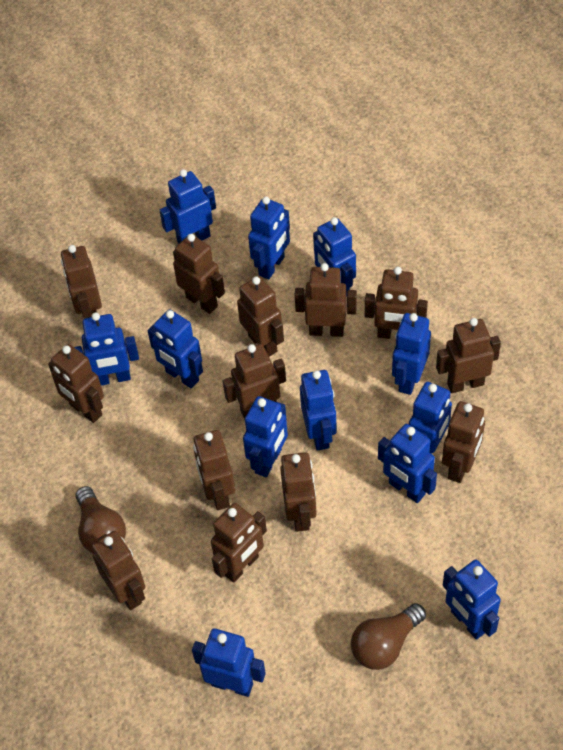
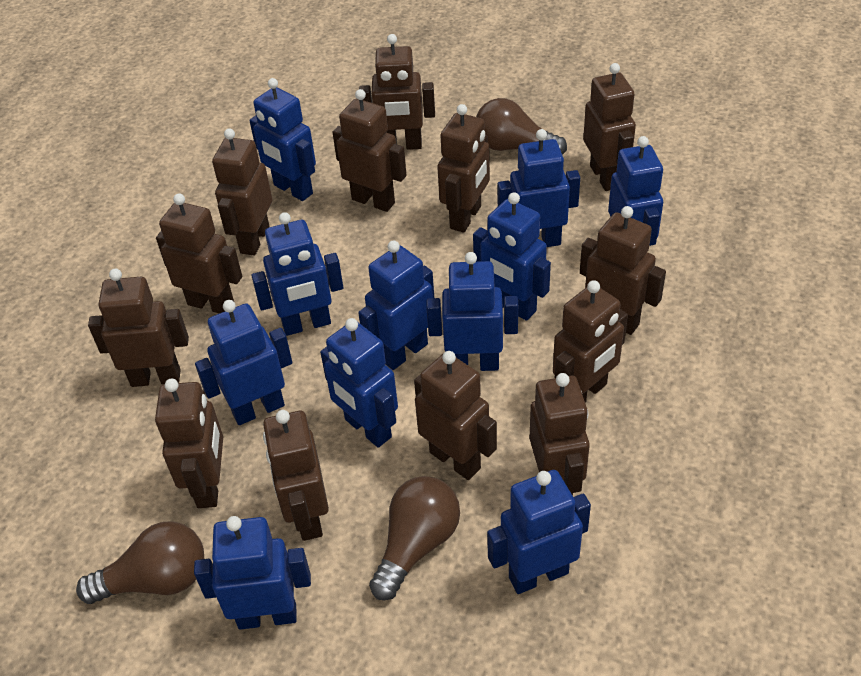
blue robot: 12 -> 11
brown light bulb: 2 -> 3

